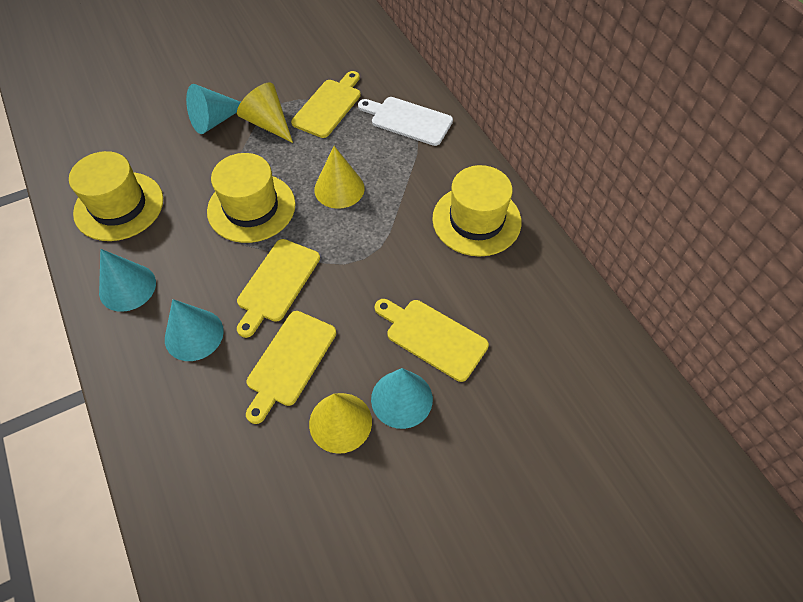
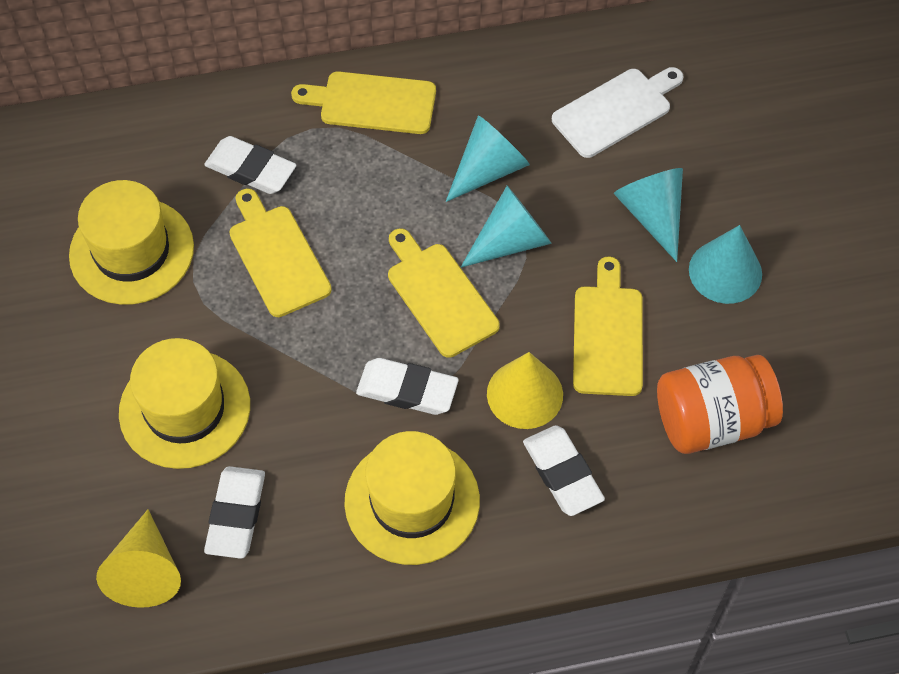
orange jar: 0 -> 1
white eraser: 0 -> 4
yellow cone: 3 -> 2

